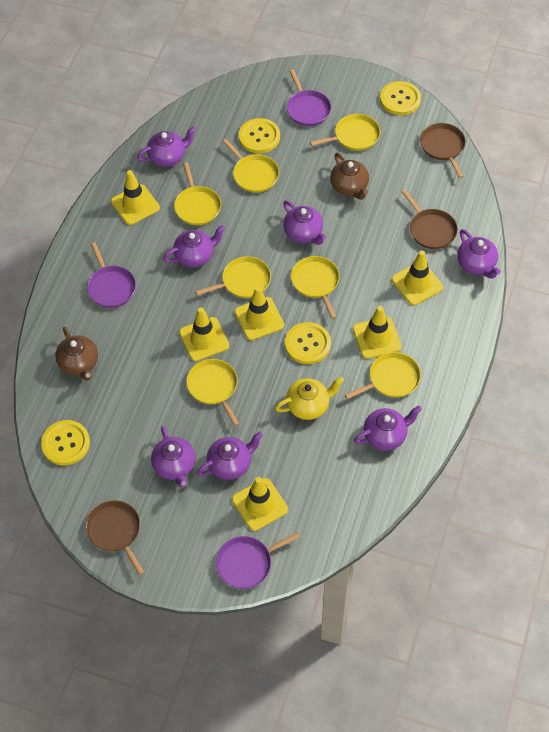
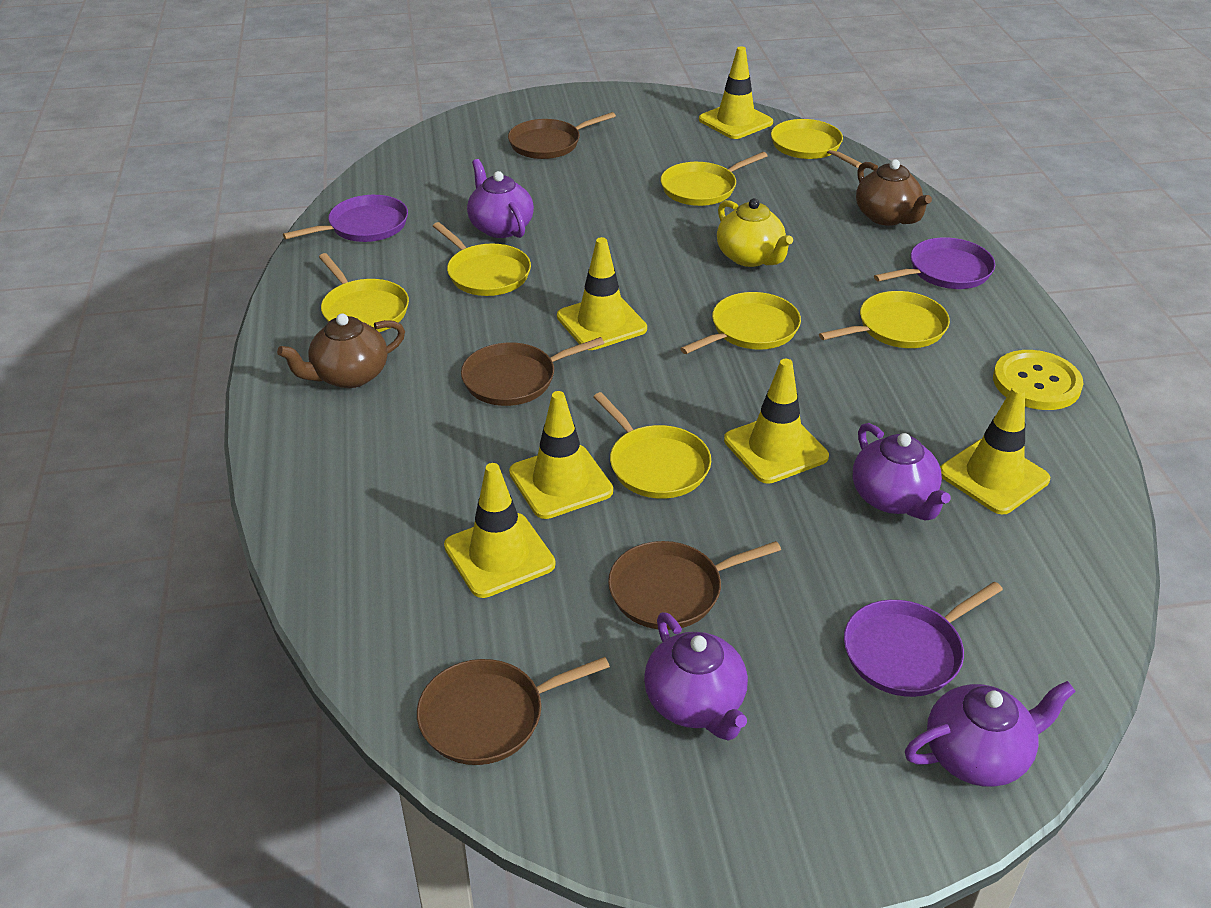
brown pan: 3 -> 4
purple teapot: 7 -> 4
yellow button: 4 -> 1

